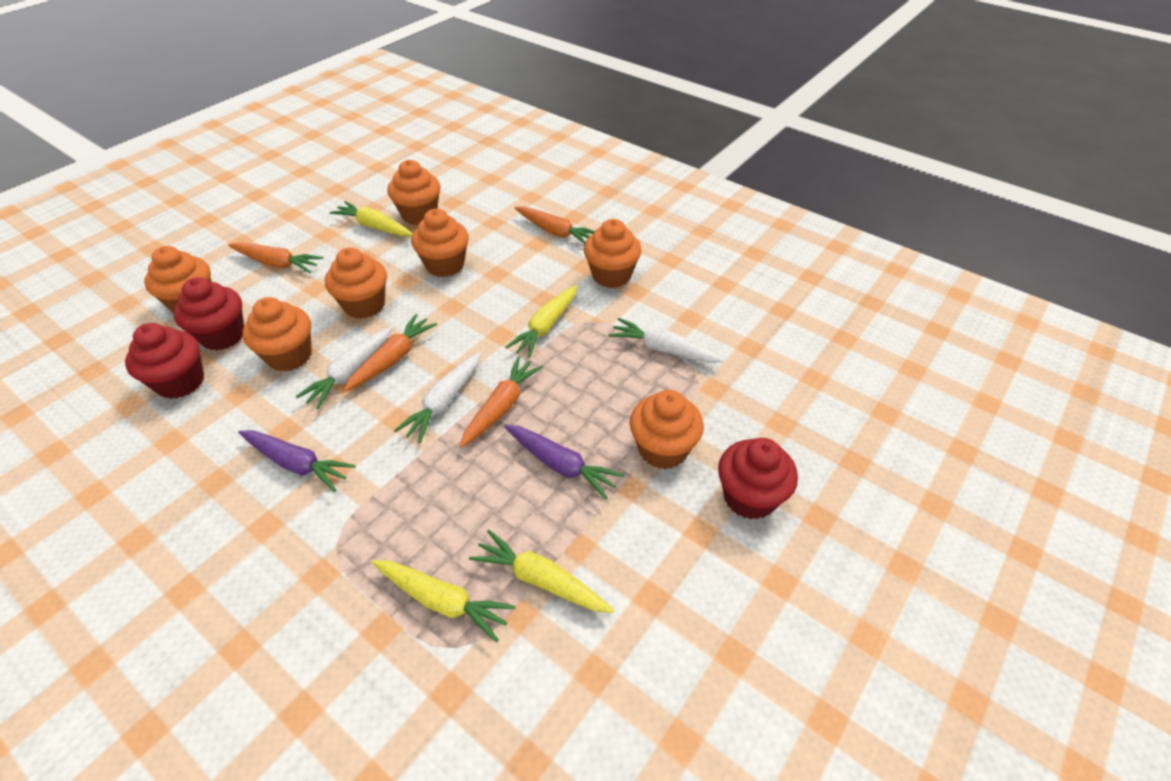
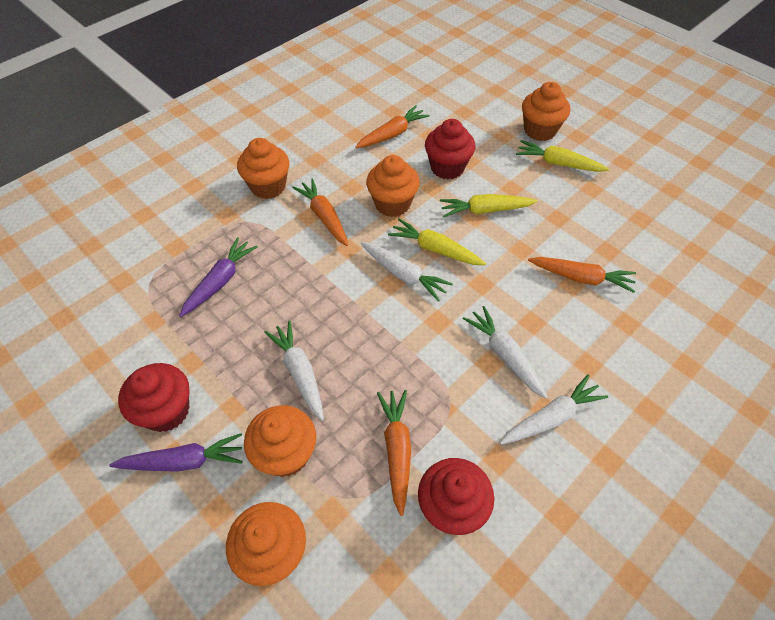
orange cupcake: 7 -> 5
white carrot: 3 -> 4
yellow carrot: 4 -> 3

